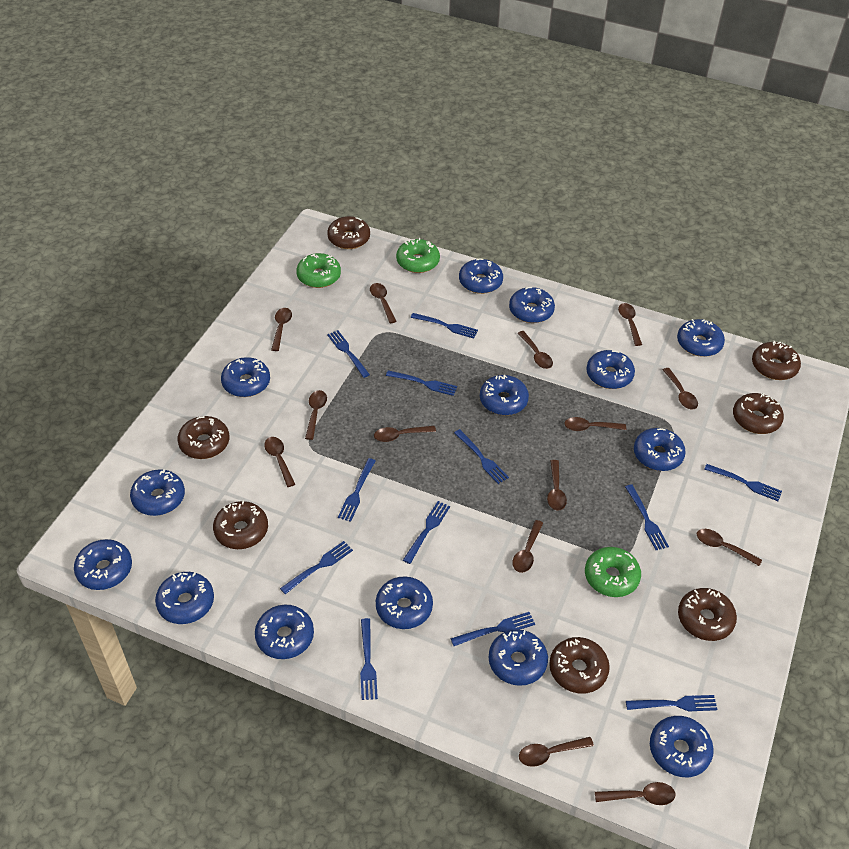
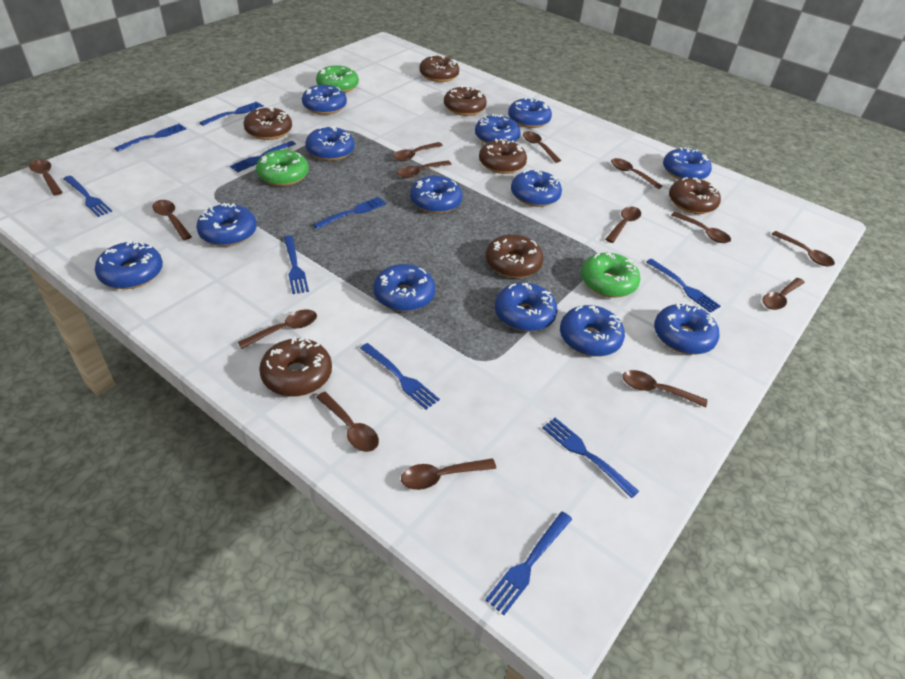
blue donut: 14 -> 13
blue fork: 12 -> 10

